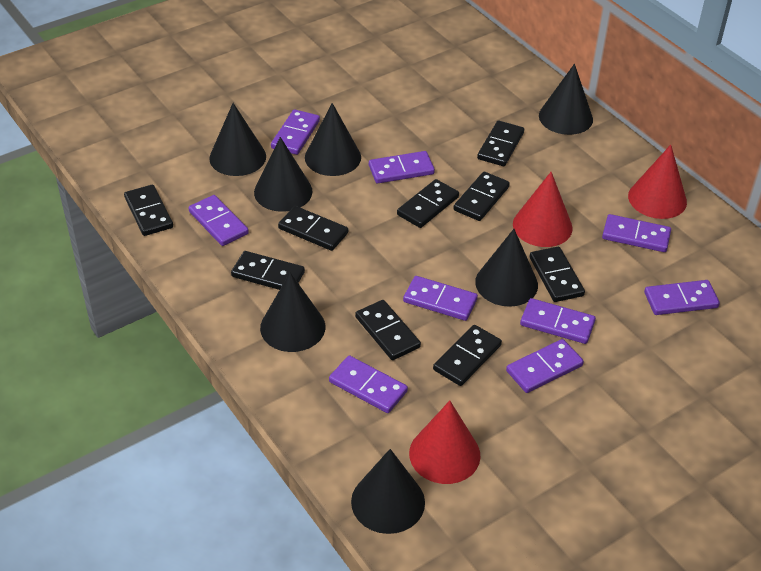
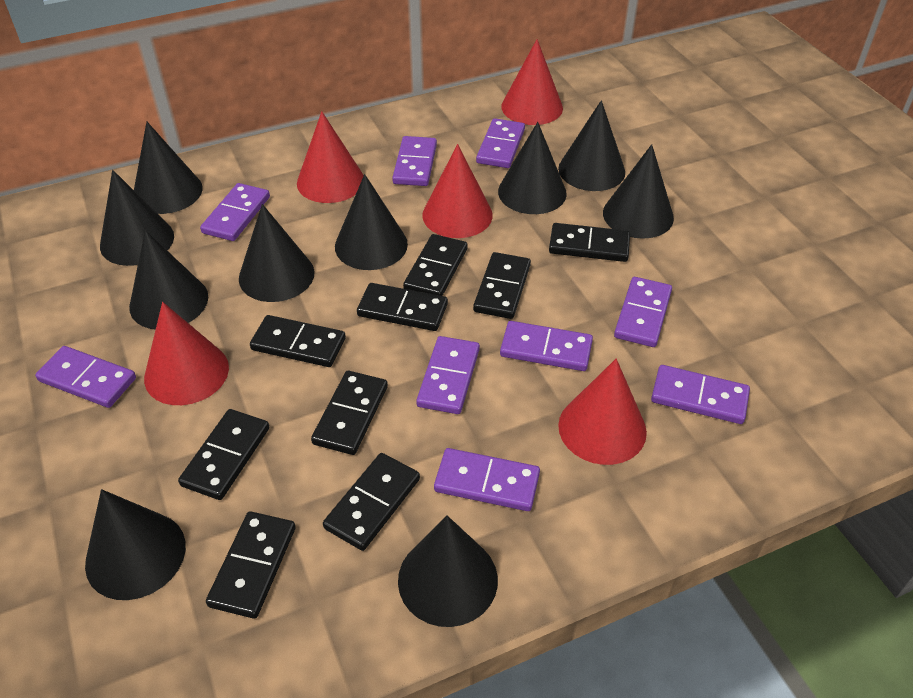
black cone: 7 -> 10
red cone: 3 -> 5

